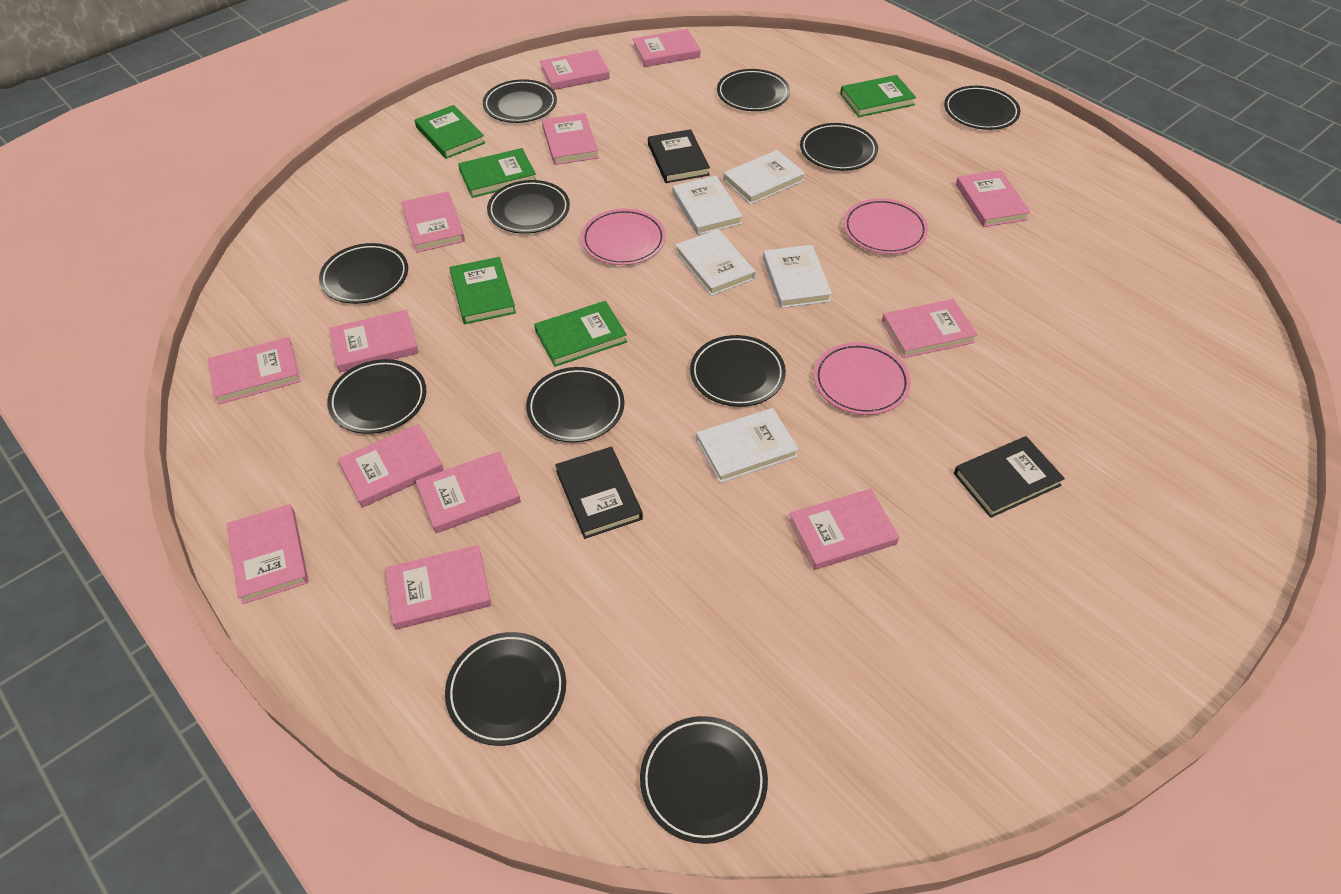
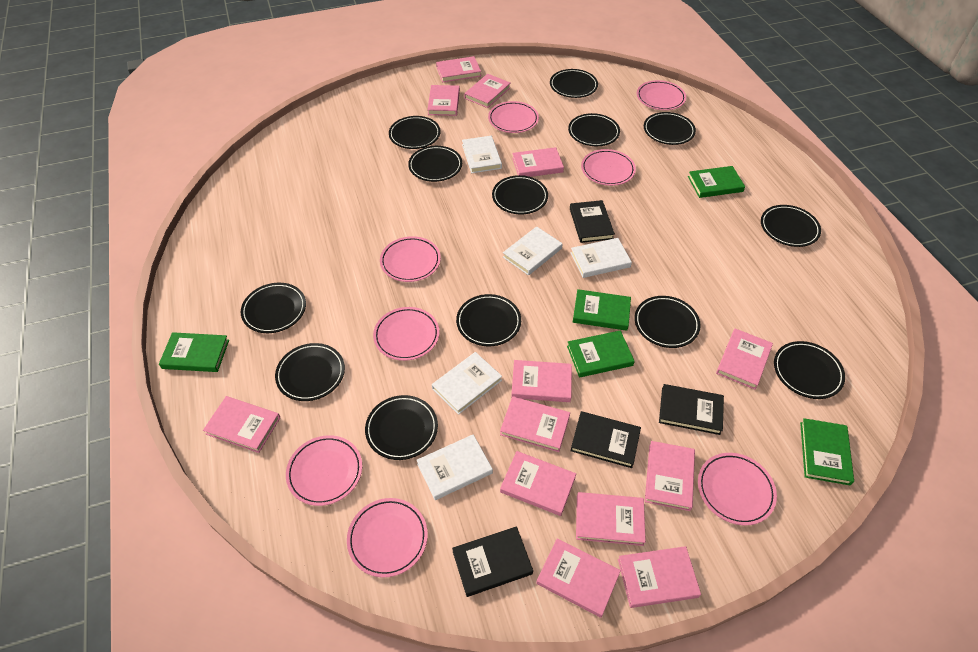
black book: 3 -> 4
black plate: 11 -> 13
pink plate: 3 -> 8

